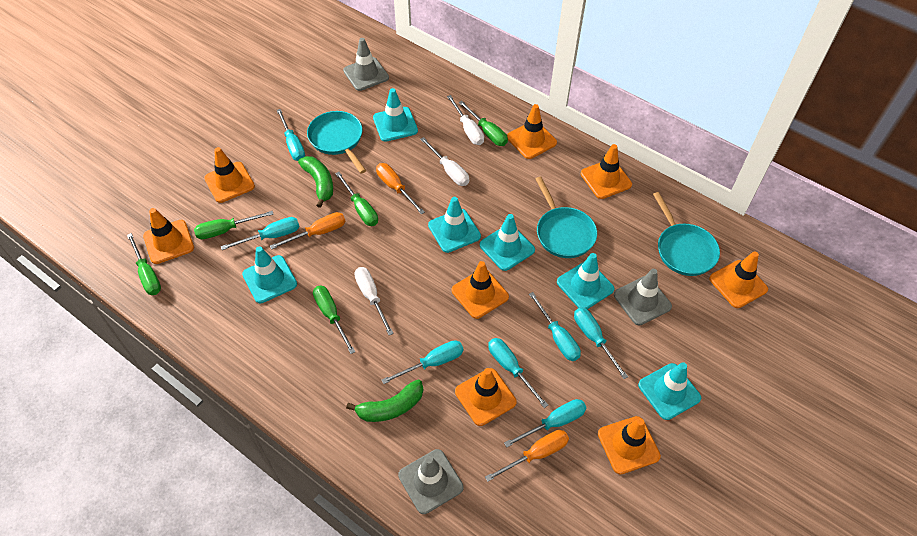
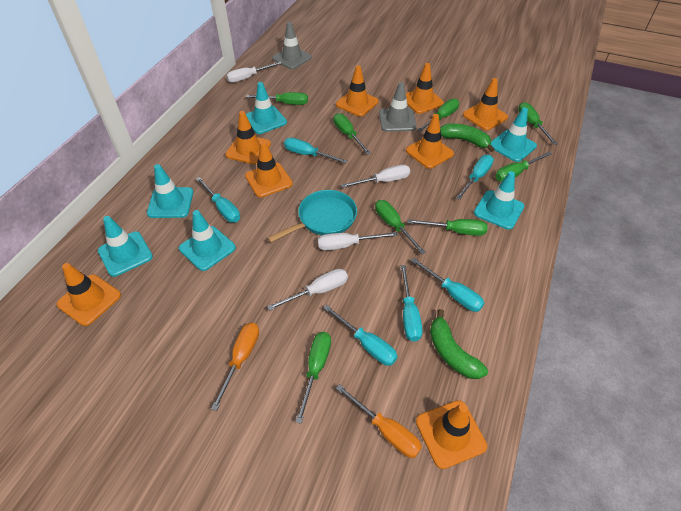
green screwdriver: 5 -> 8
grey traffic cone: 3 -> 2
orange screwdriver: 3 -> 2
turquoise pan: 3 -> 1
turquoise screwdriver: 7 -> 6
white screwdriver: 3 -> 4

